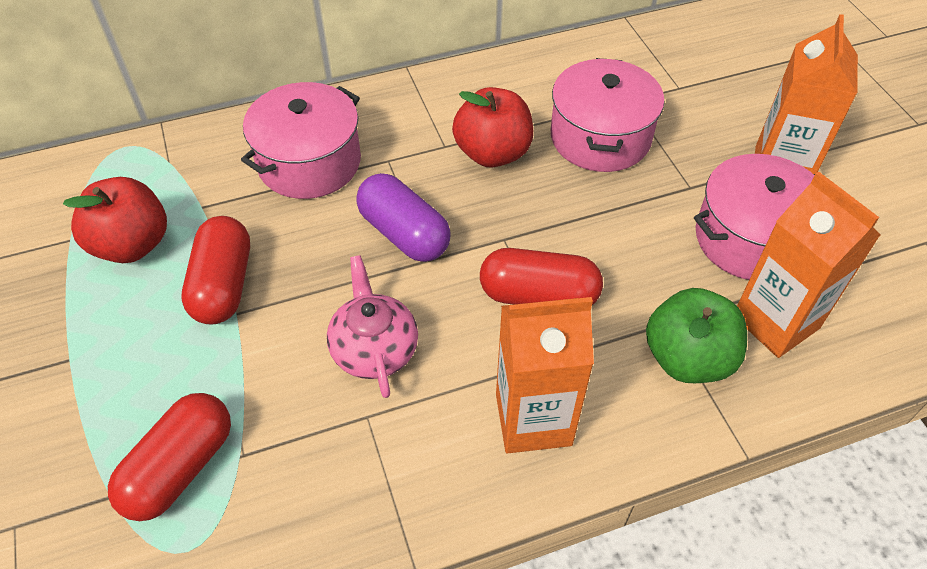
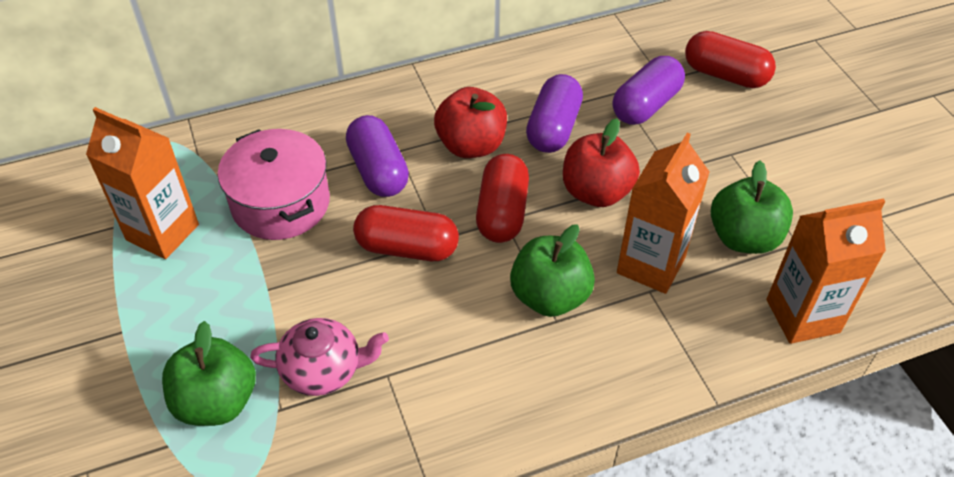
green apple: 1 -> 3
pink pot: 3 -> 1
purple capsule: 1 -> 3

